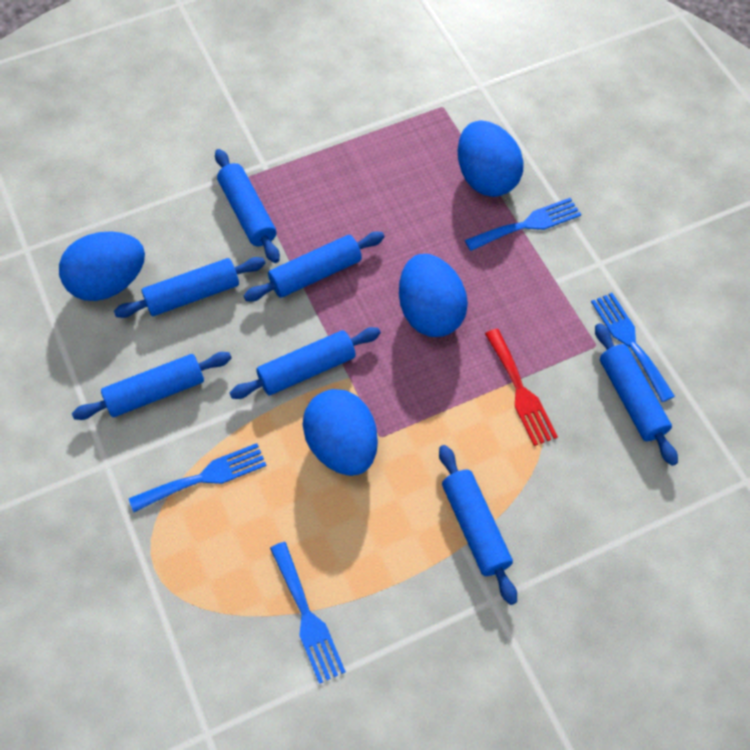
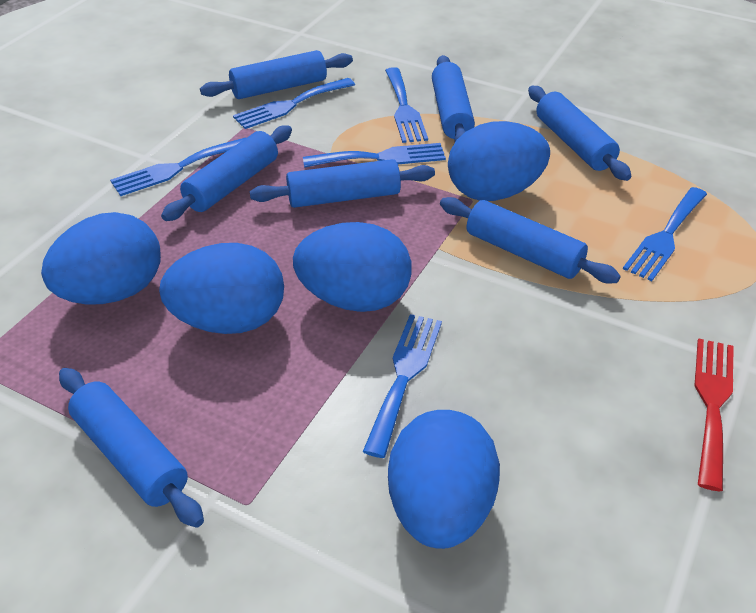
blue egg: 4 -> 5
blue fork: 4 -> 6

